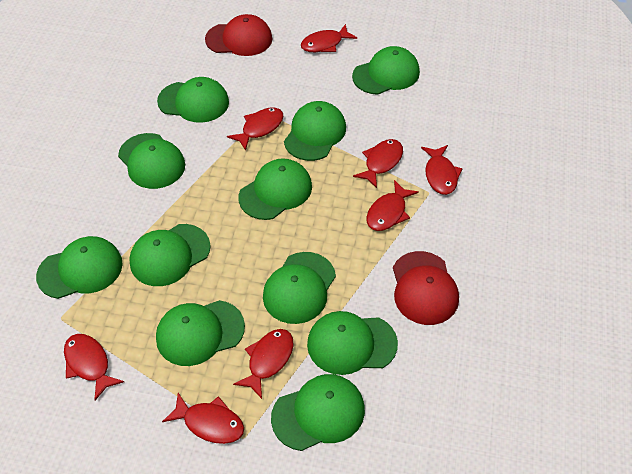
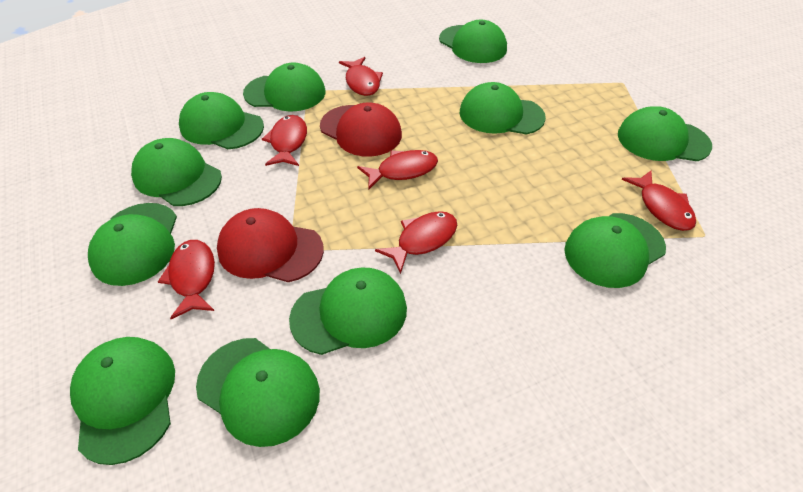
red fish: 8 -> 6

